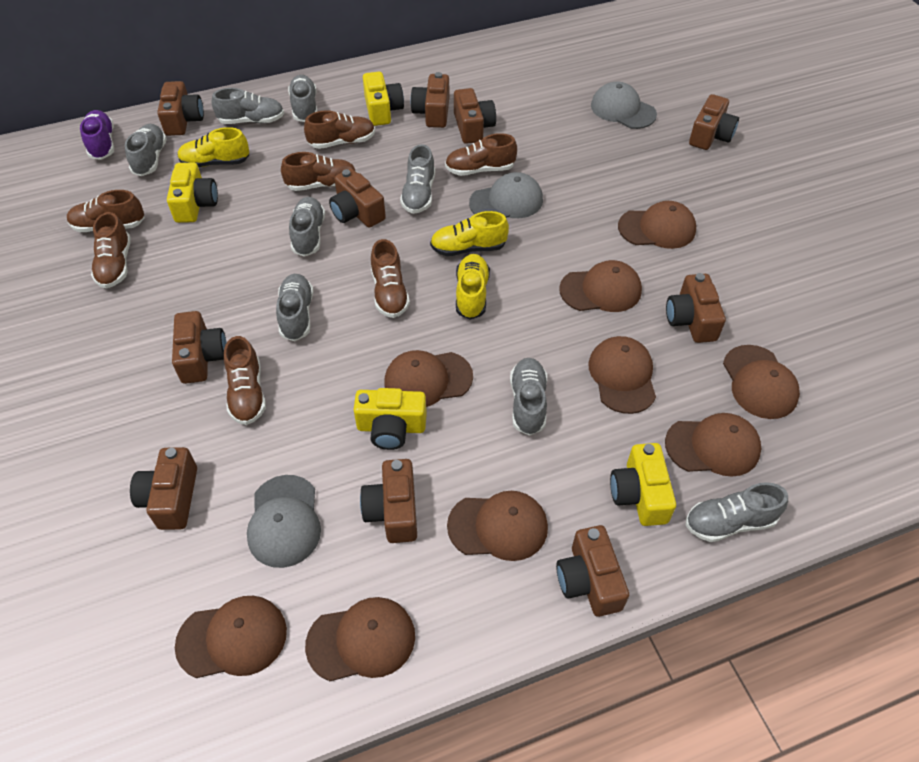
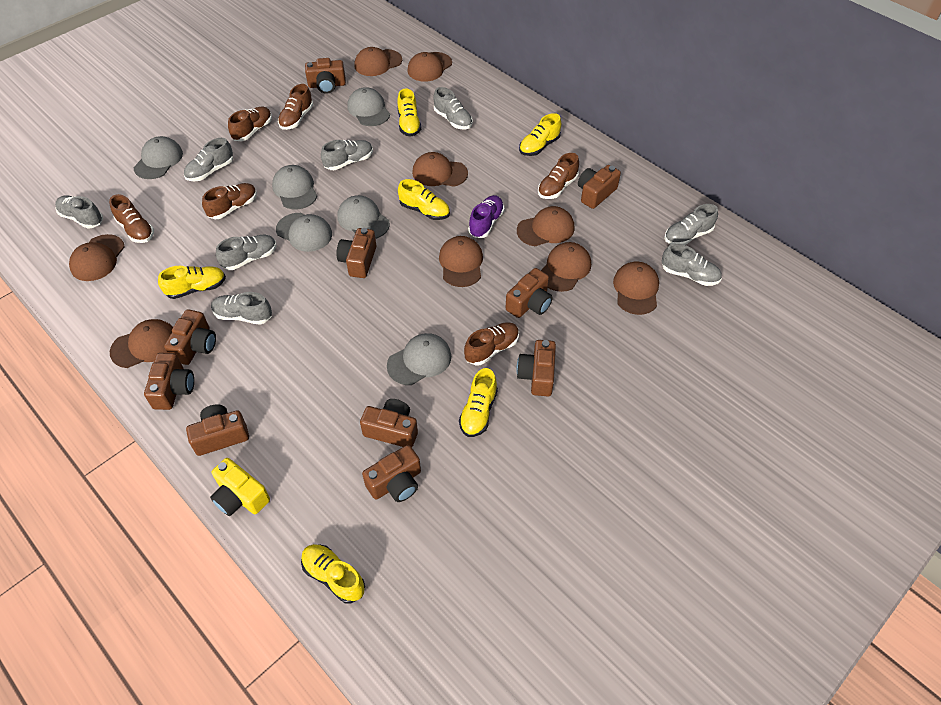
brown shoe: 7 -> 6
grey cap: 3 -> 6
yellow camera: 4 -> 1
yellow shoe: 3 -> 6

